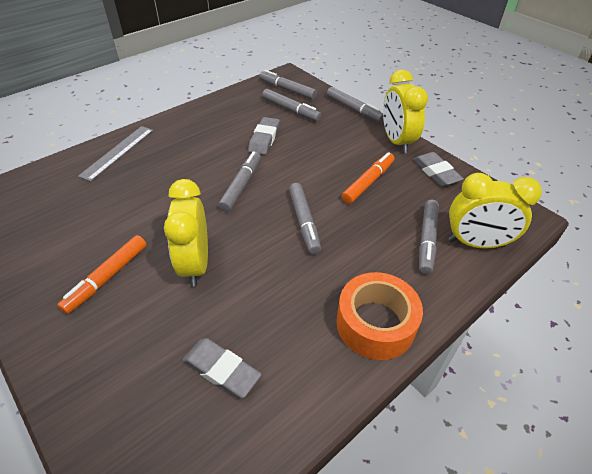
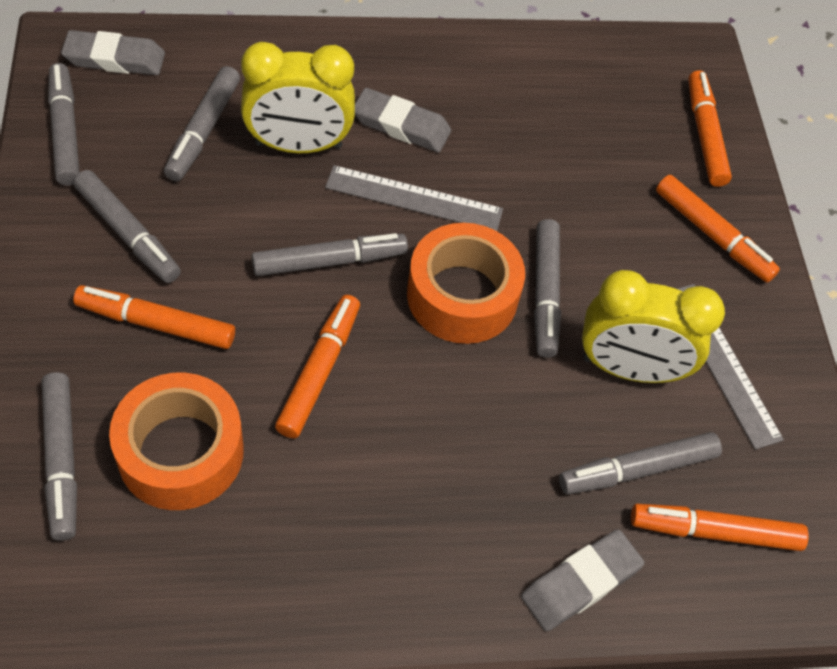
grey marker: 6 -> 7
grey ruler: 1 -> 2
orange marker: 2 -> 5
orange tape: 1 -> 2
yellow clock: 3 -> 2

